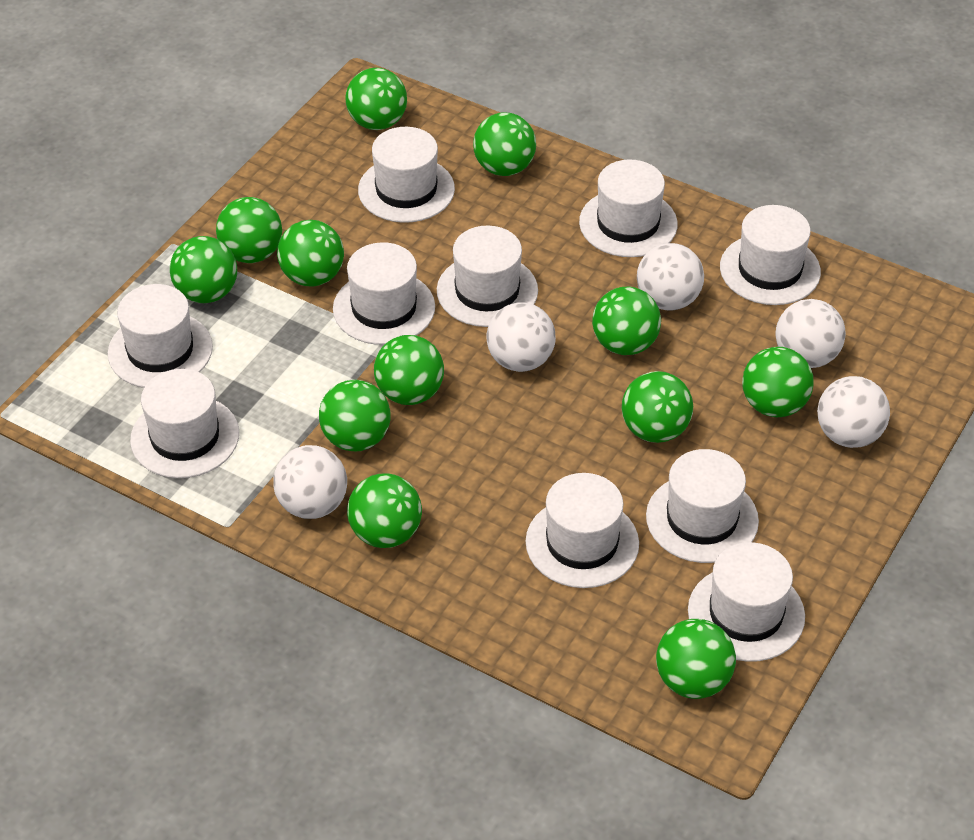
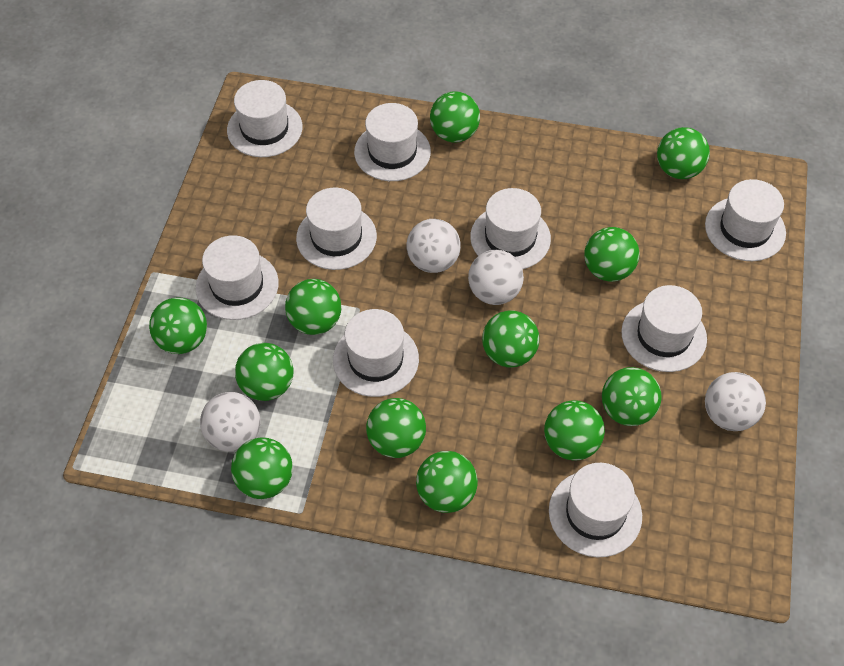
white ball: 5 -> 4
white hat: 10 -> 9

